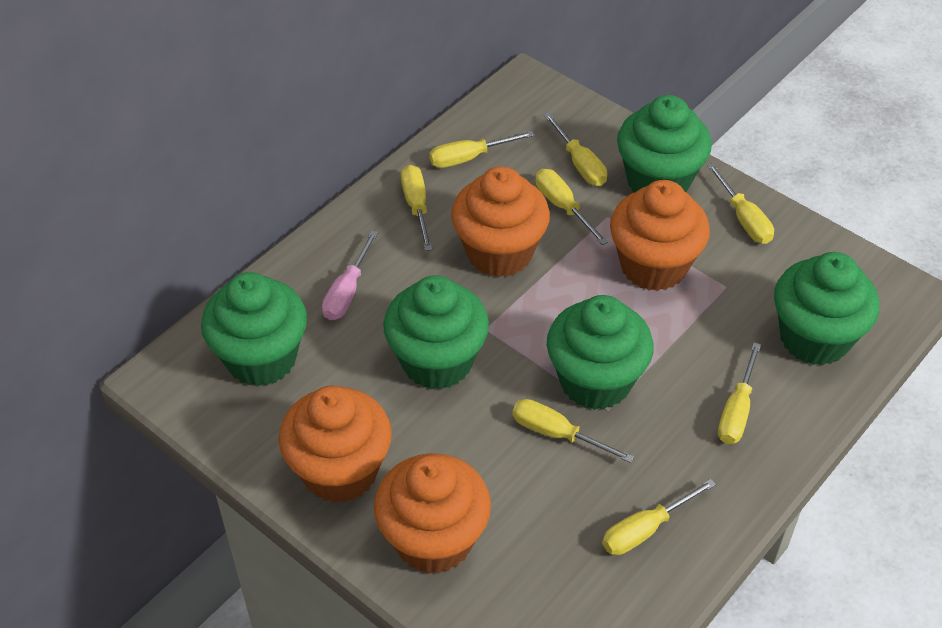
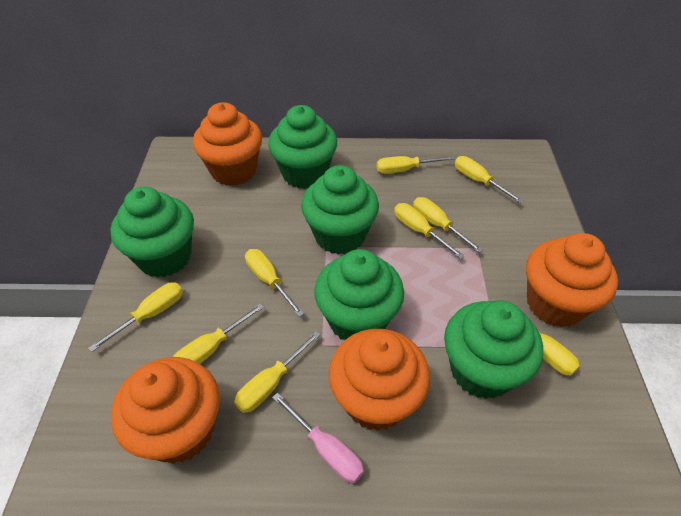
yellow screwdriver: 8 -> 9

